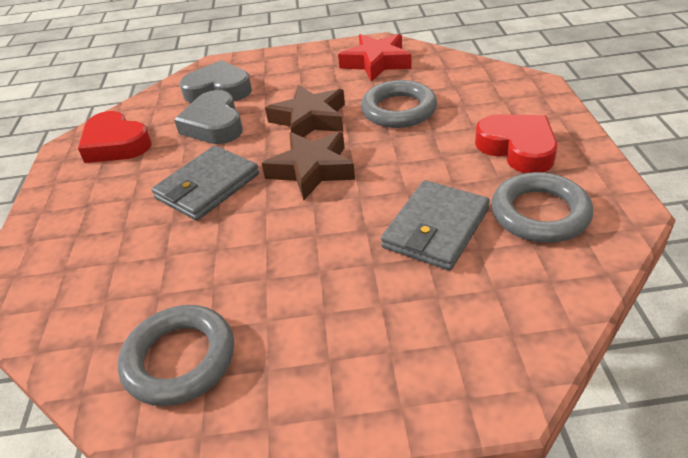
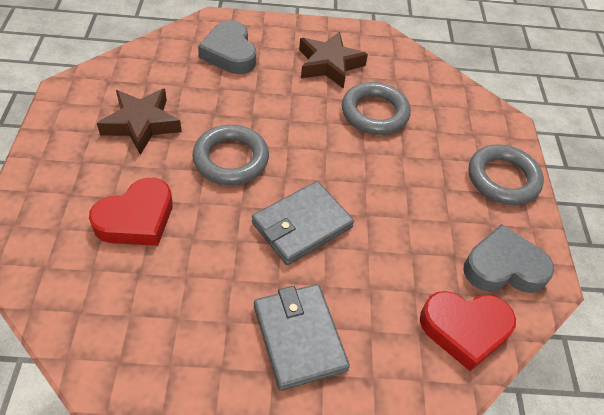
red star: 1 -> 0

